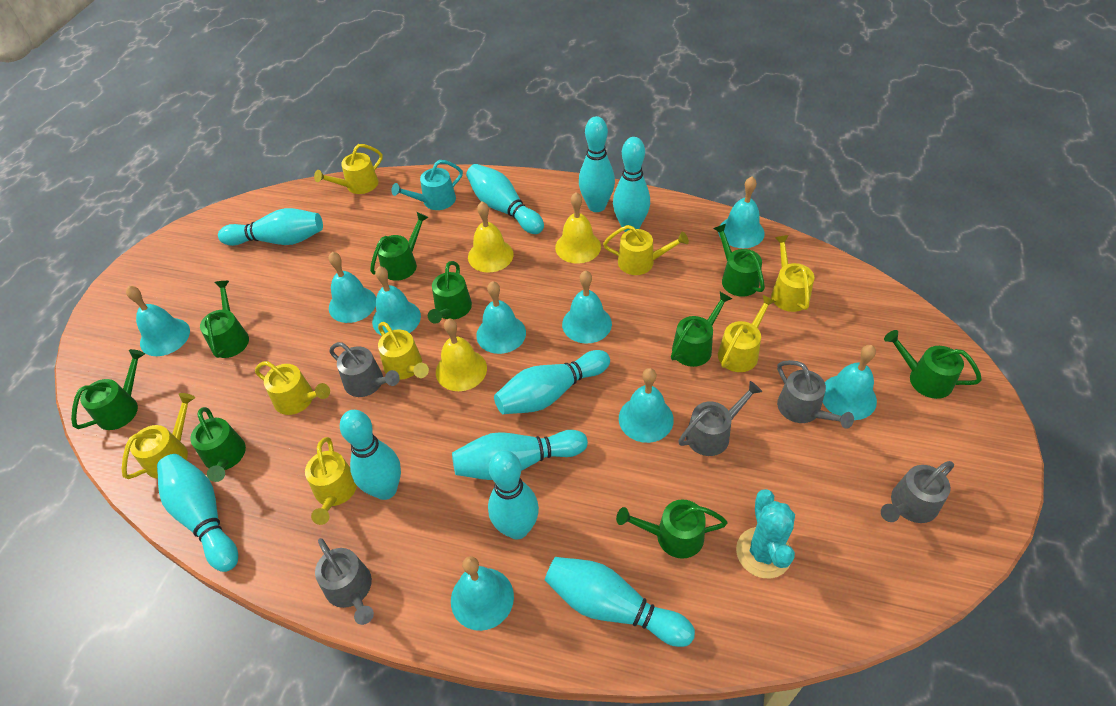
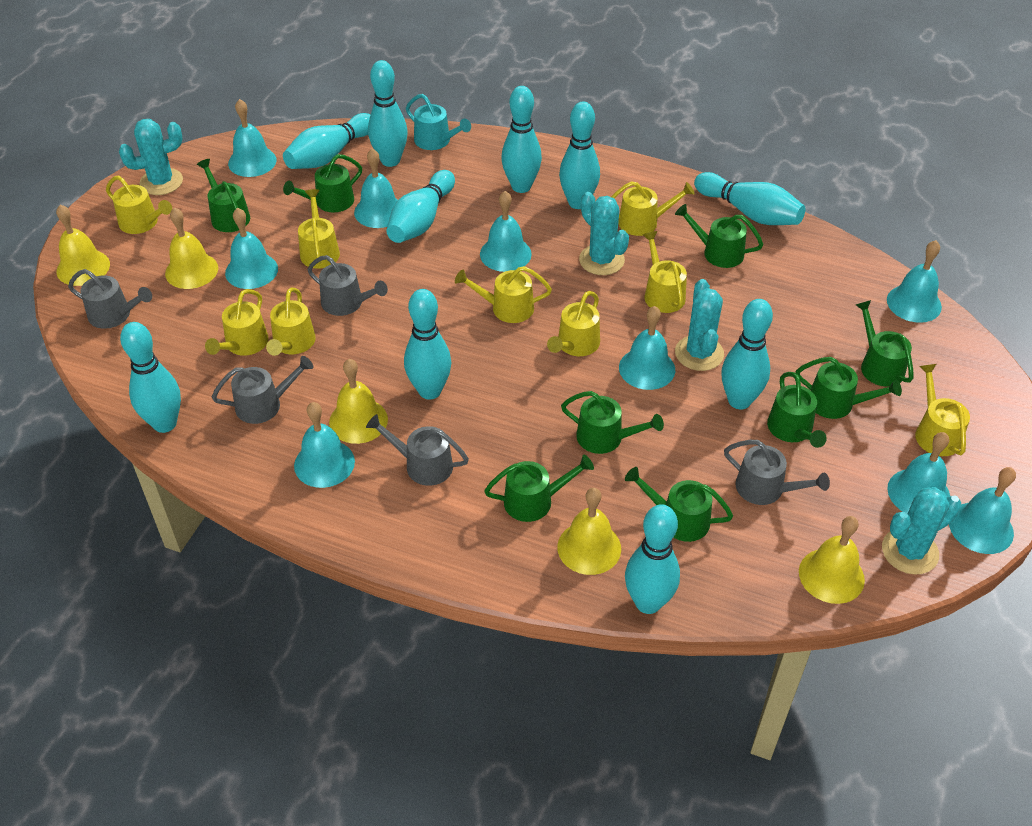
turquoise cactus: 1 -> 4
yellow bell: 3 -> 5
yellow watering can: 8 -> 9

